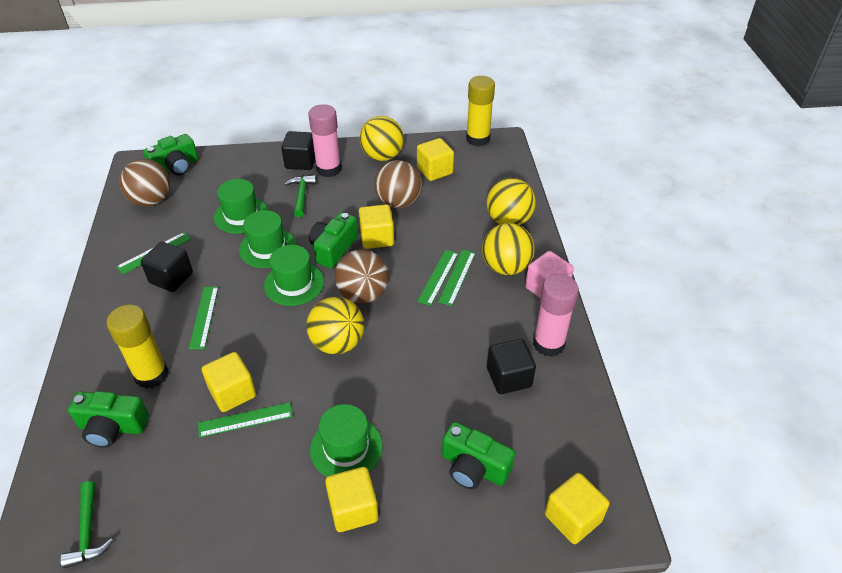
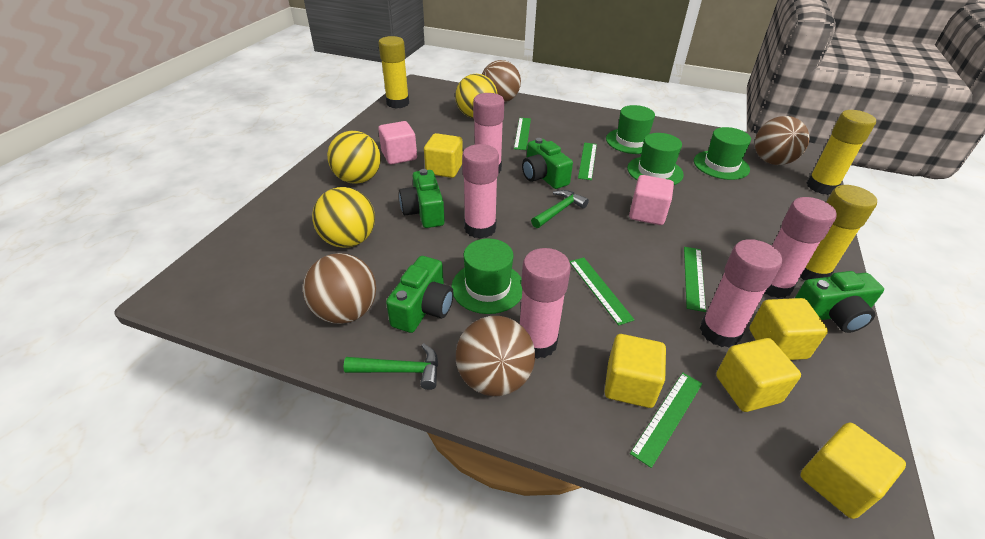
black cube: 3 -> 0
brown ball: 3 -> 4
pink cube: 1 -> 2
pink glue stick: 2 -> 5
yellow ball: 4 -> 3
yellow glue stick: 2 -> 3

